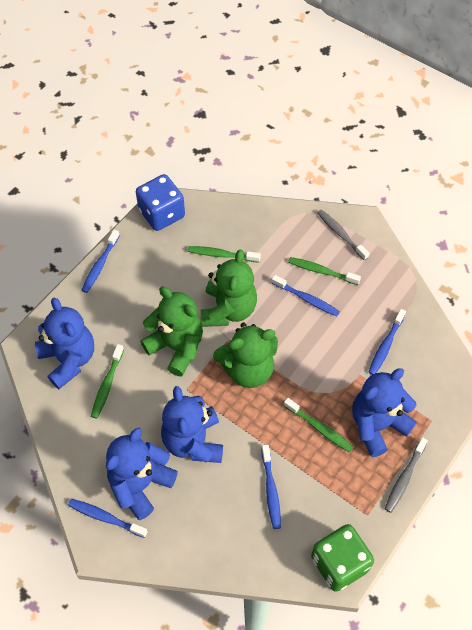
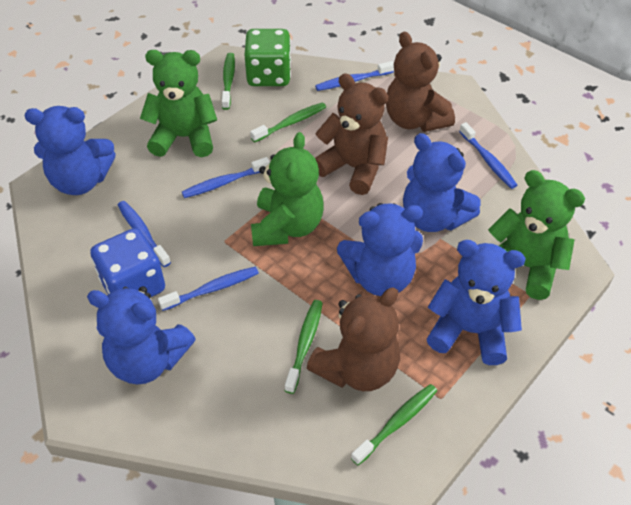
blue teddy bear: 4 -> 5
brown teddy bear: 0 -> 3
grey toothbrush: 2 -> 0

